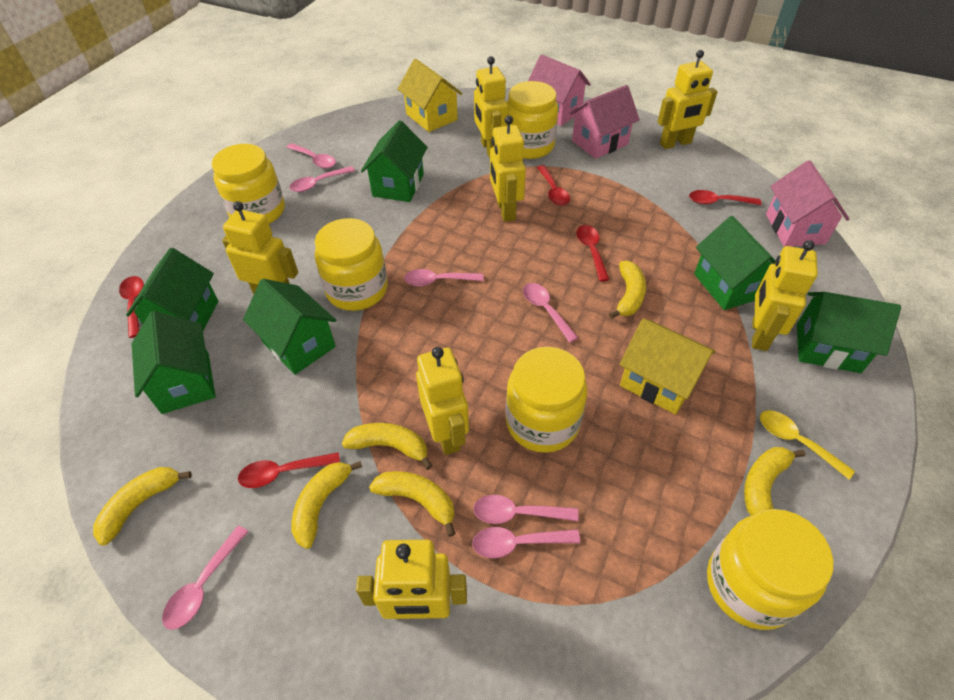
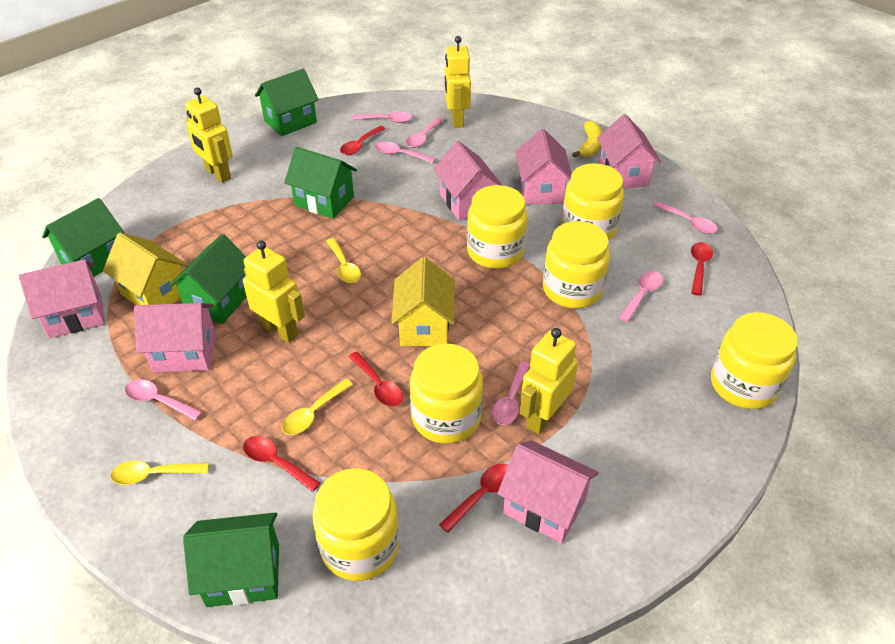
green house: 6 -> 5
pink house: 3 -> 6
yellow banana: 6 -> 1
yellow jar: 5 -> 6
yellow robot: 7 -> 4
yellow spoon: 1 -> 3

